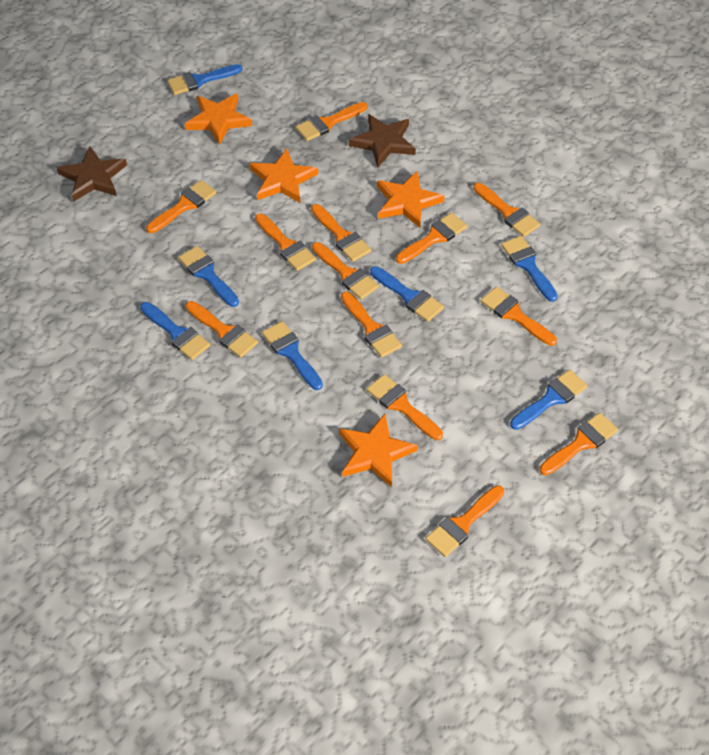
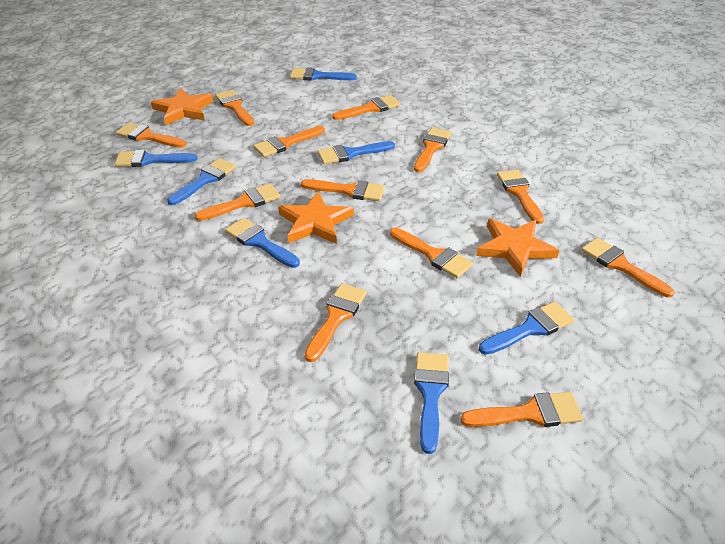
brown star: 2 -> 0
orange brush: 13 -> 12
orange star: 4 -> 3

